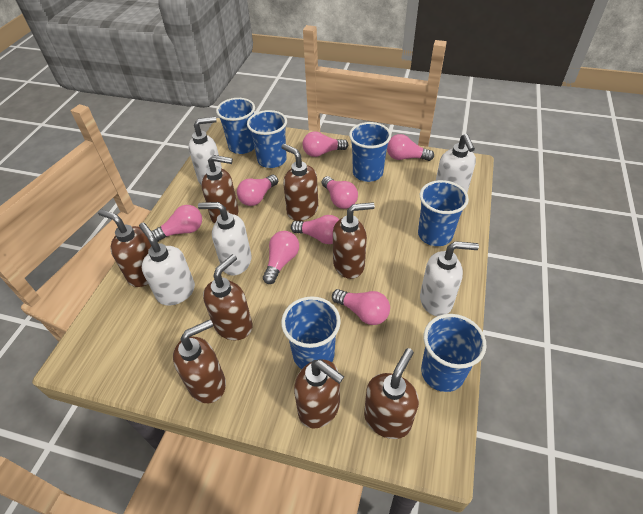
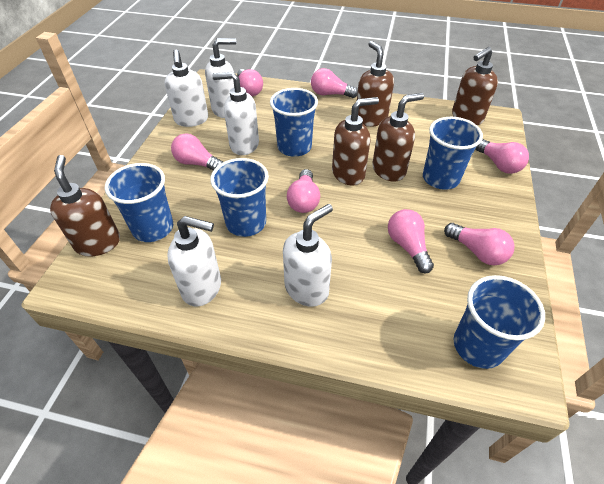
blue cup: 6 -> 5
brown soap dispenser: 8 -> 5
pink light bulb: 8 -> 7

